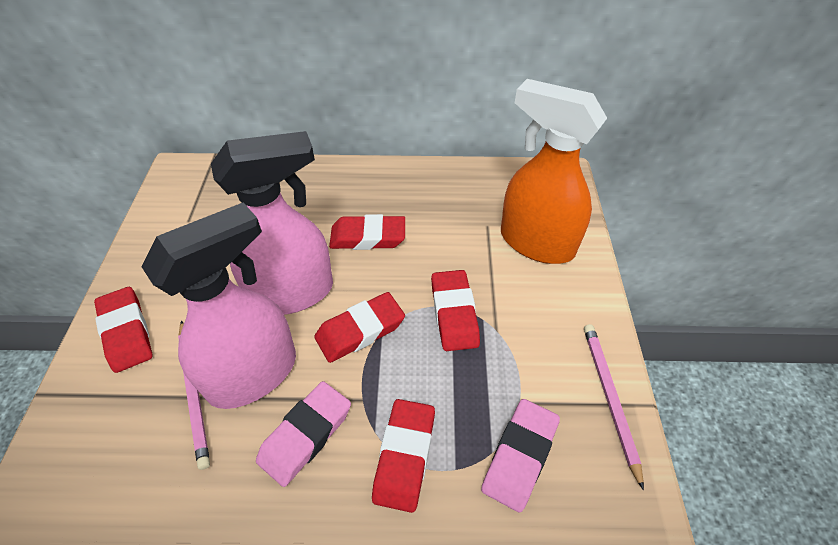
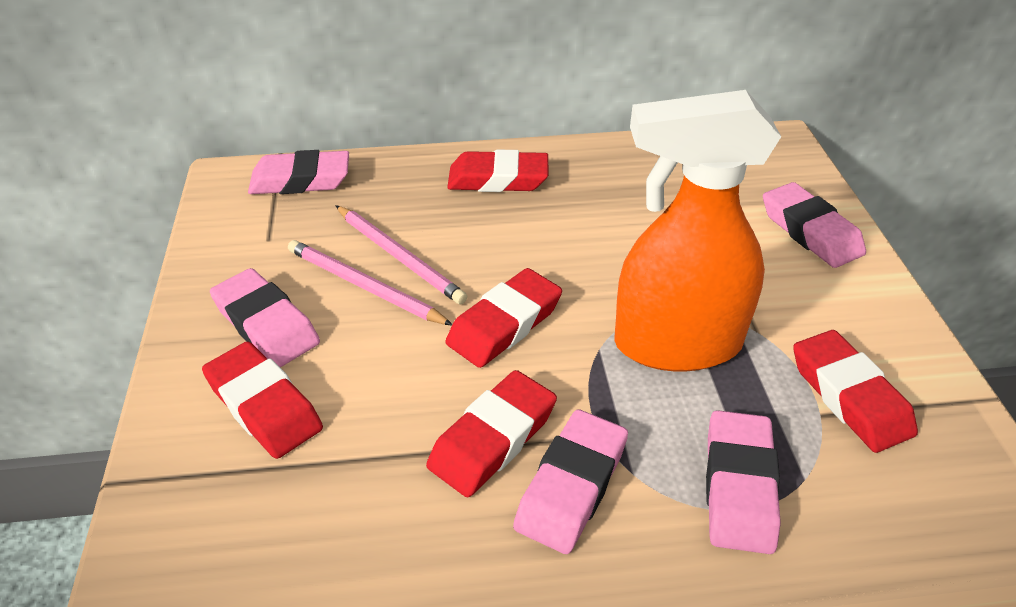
pink eraser: 2 -> 5
pink spray bottle: 2 -> 0

